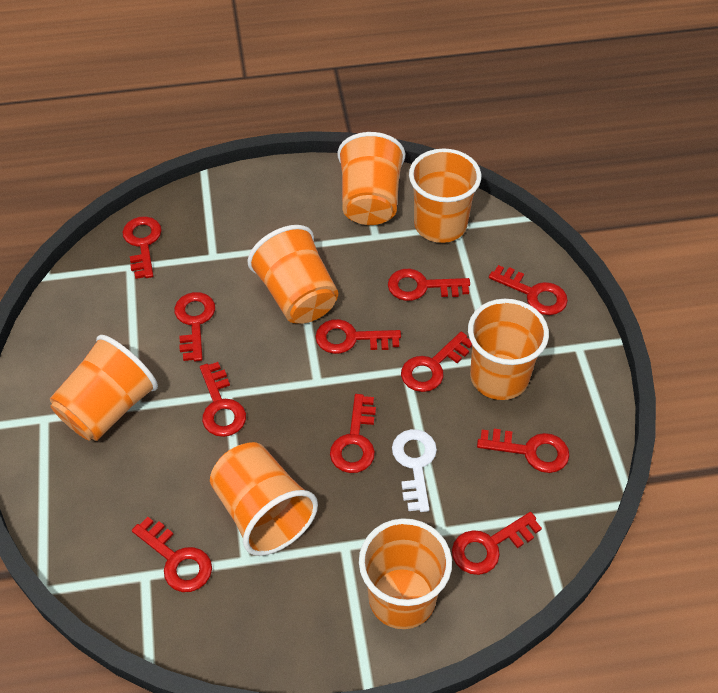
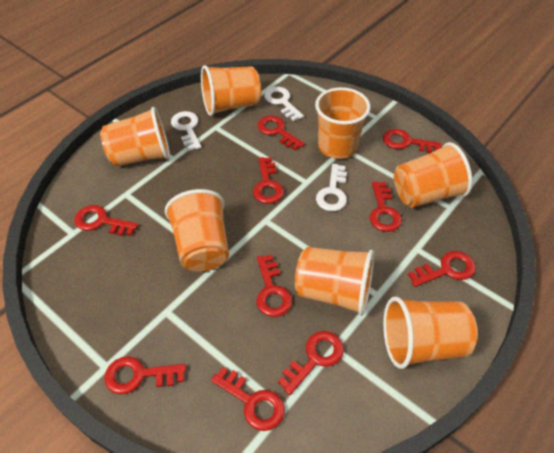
red key: 11 -> 10
white key: 1 -> 3

